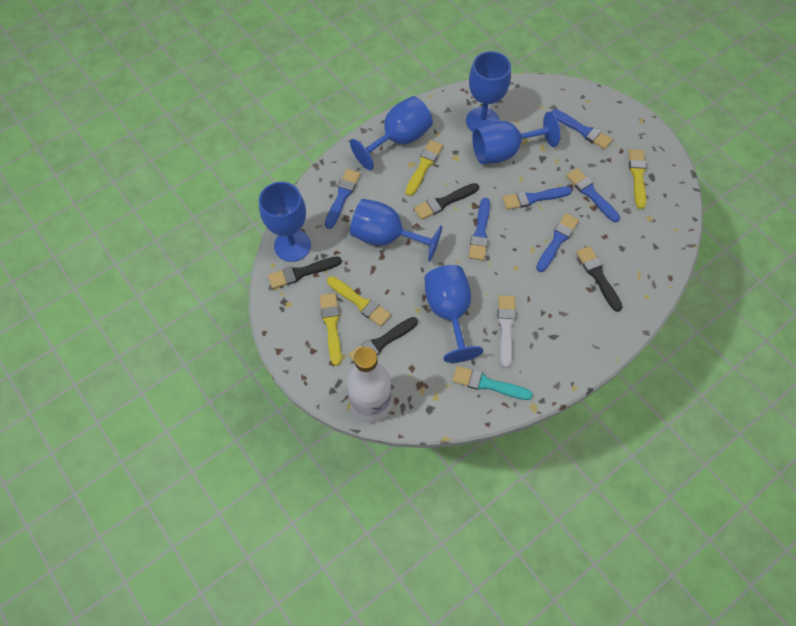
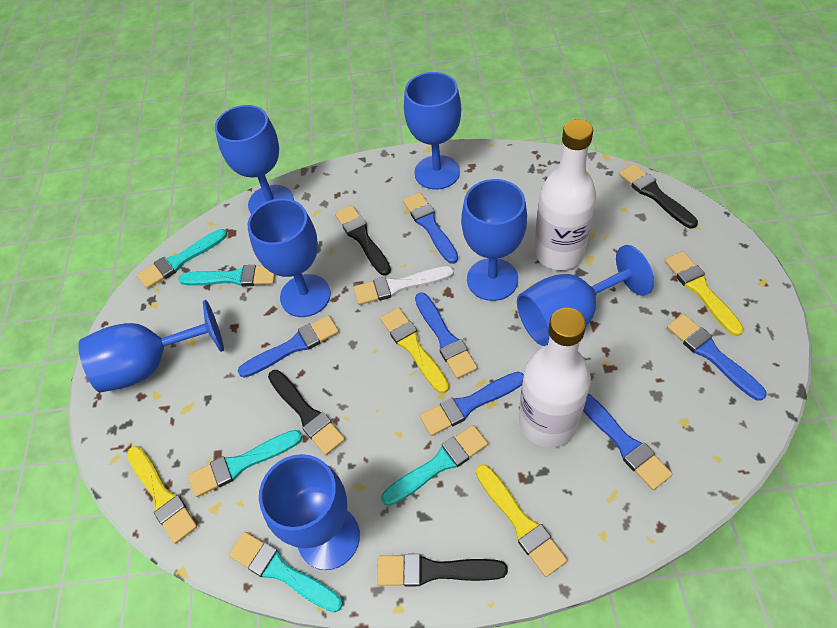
blue goblet: 6 -> 7
turquoise brush: 1 -> 5
white bottle: 1 -> 2

